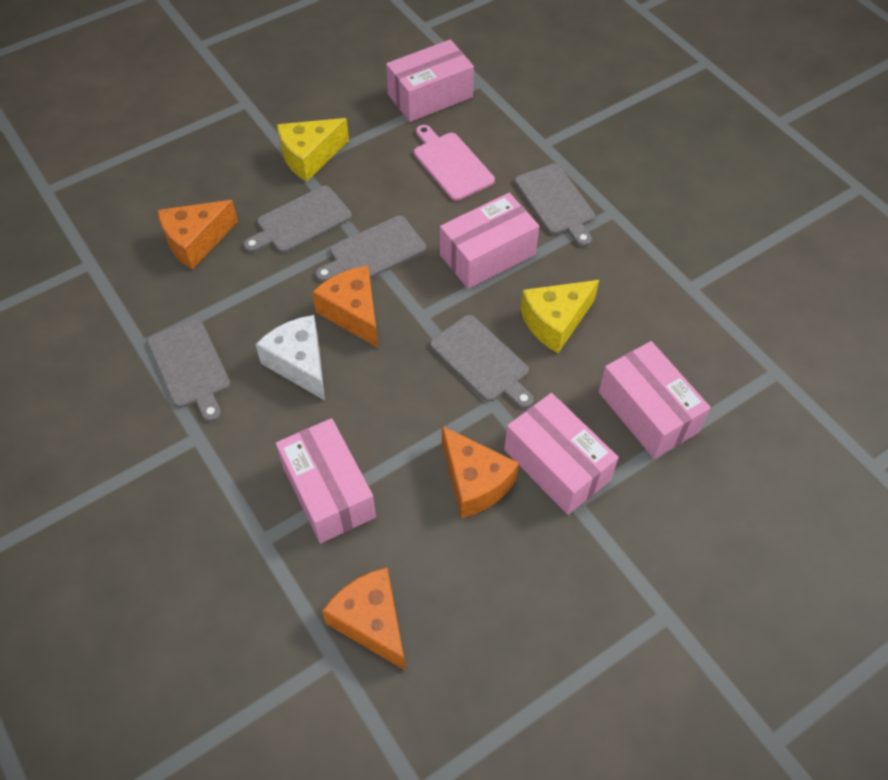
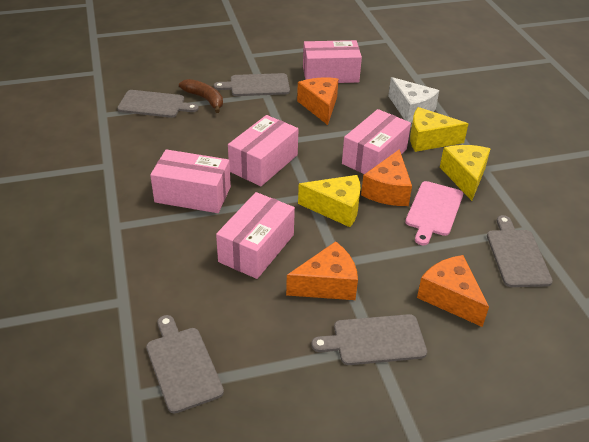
brown banana: 0 -> 1
yellow cheese: 2 -> 3

